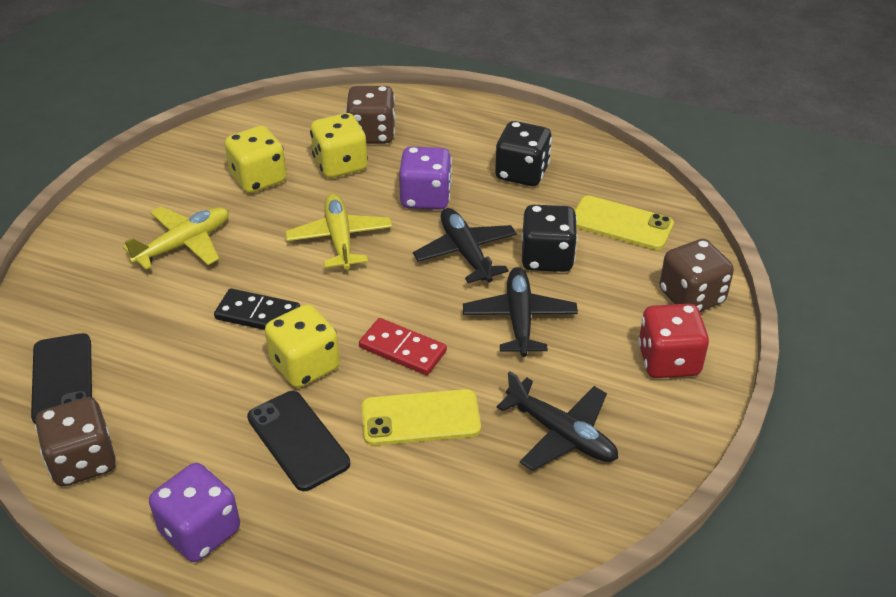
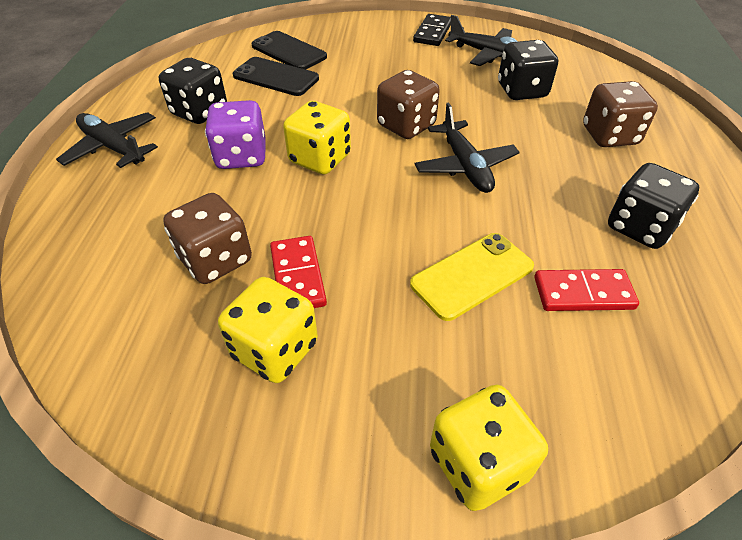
black dice: 2 -> 3
purple dice: 2 -> 1
red dice: 1 -> 0
red domino: 1 -> 2
yellow phone: 2 -> 1
yellow plane: 2 -> 0

